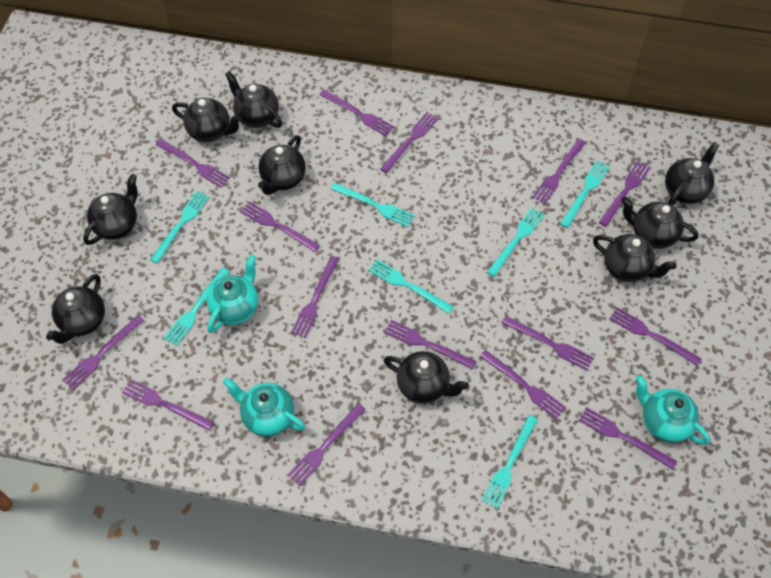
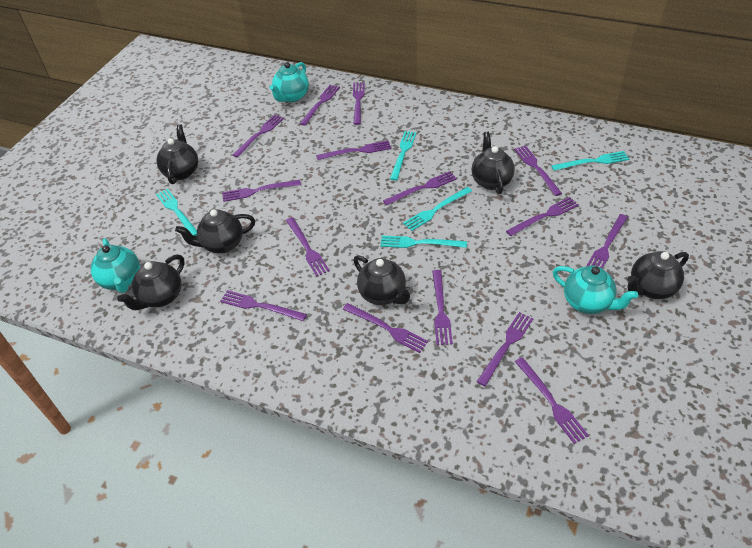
black teapot: 9 -> 6
turquoise fork: 7 -> 5

